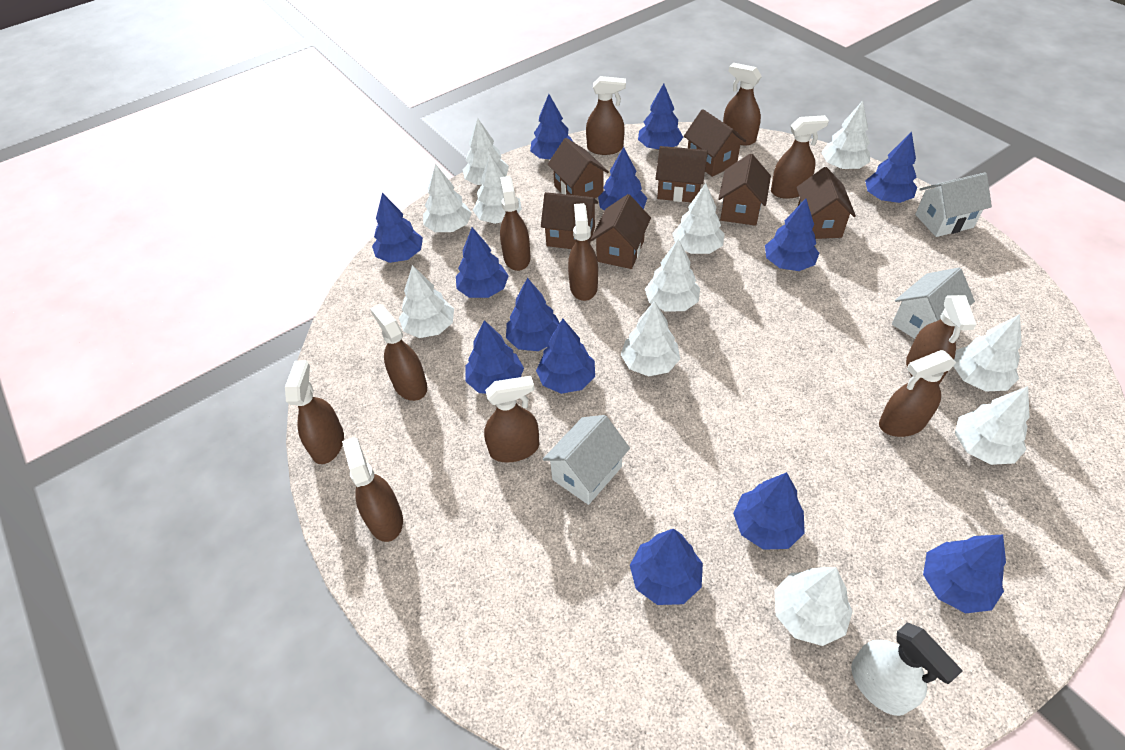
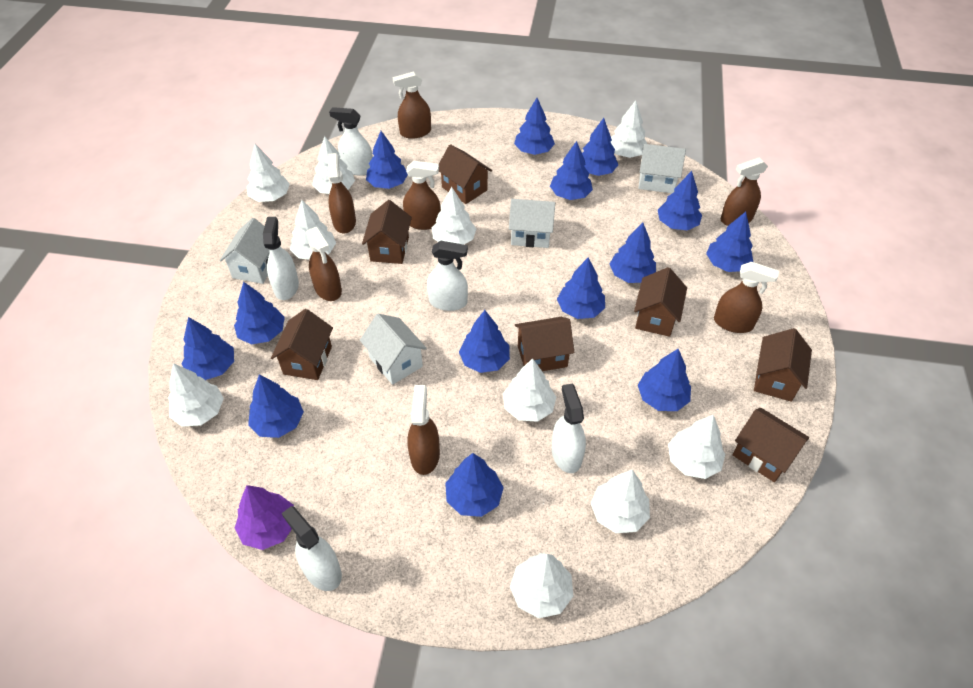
blue tree: 13 -> 14
brown spray bottle: 11 -> 7
purple tree: 0 -> 1
white house: 3 -> 4
white spray bottle: 1 -> 5
white tree: 11 -> 10

